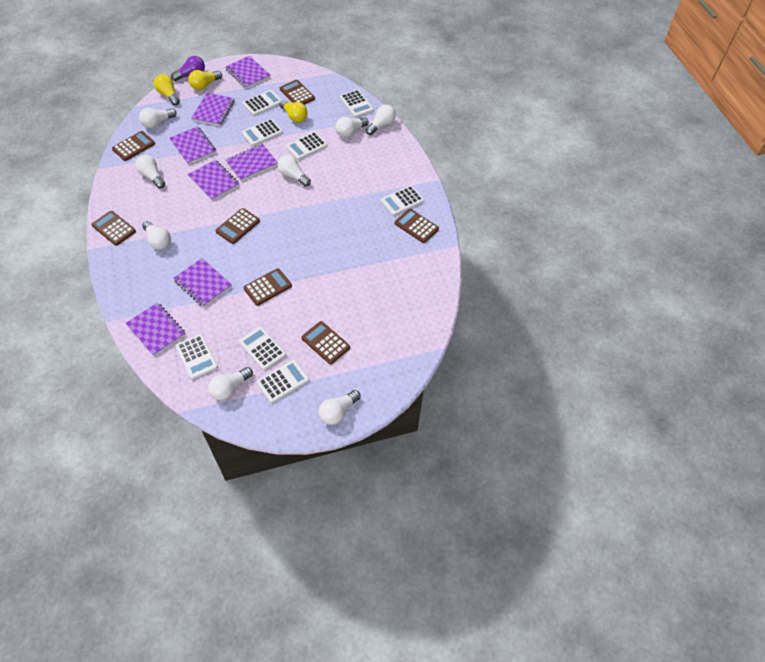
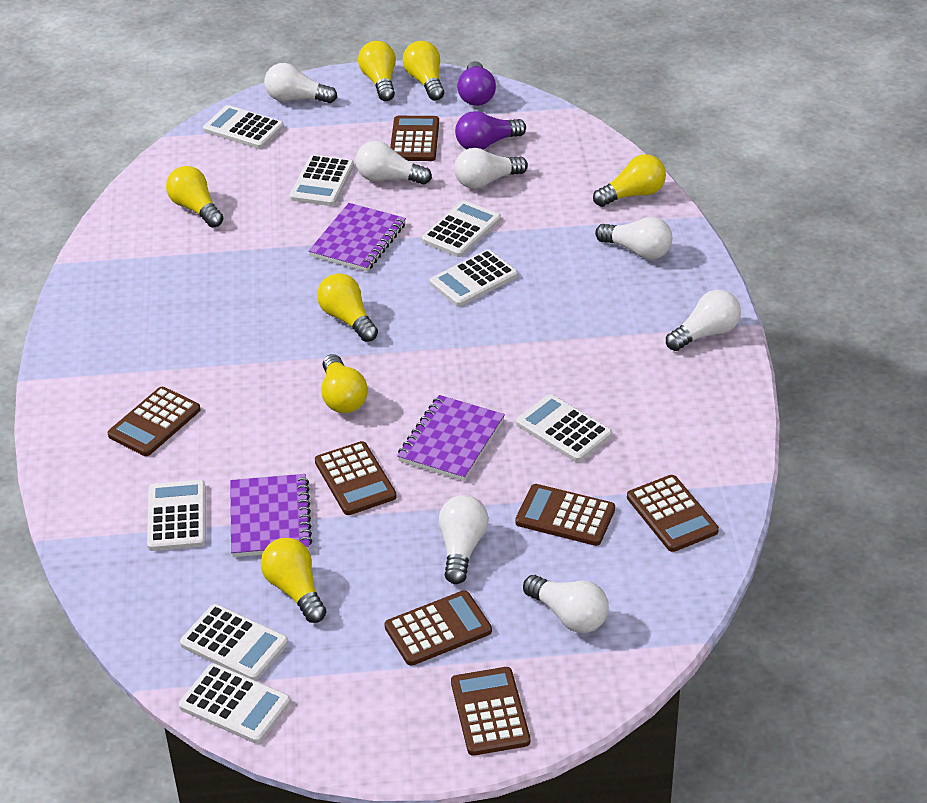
purple light bulb: 1 -> 2
purple notebook: 7 -> 3
white light bulb: 8 -> 7
yellow light bulb: 3 -> 7

